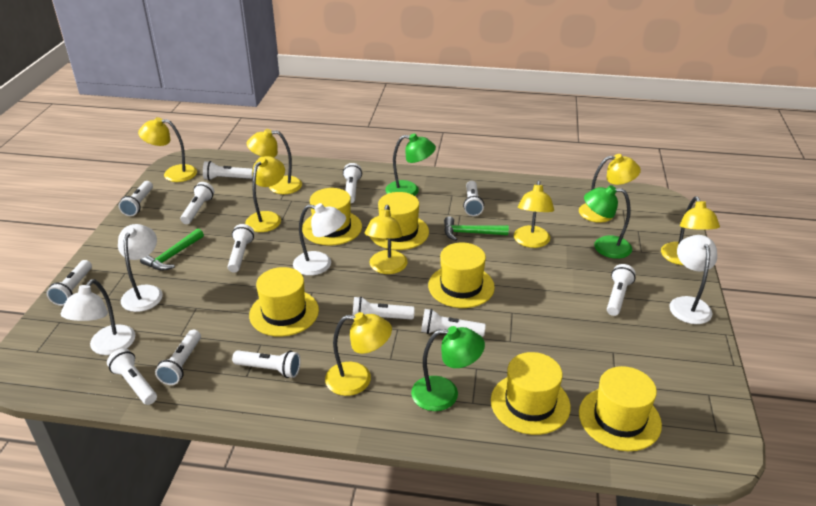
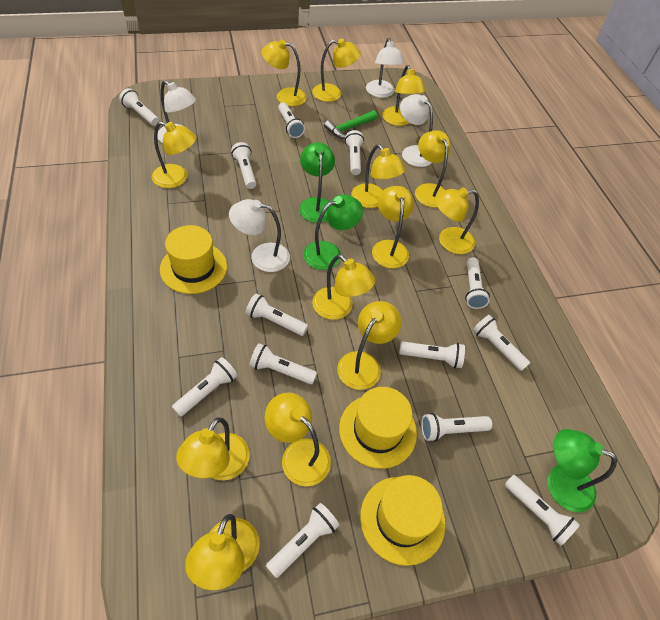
green hammer: 2 -> 1
yellow hat: 6 -> 3
yellow lamp: 8 -> 13

